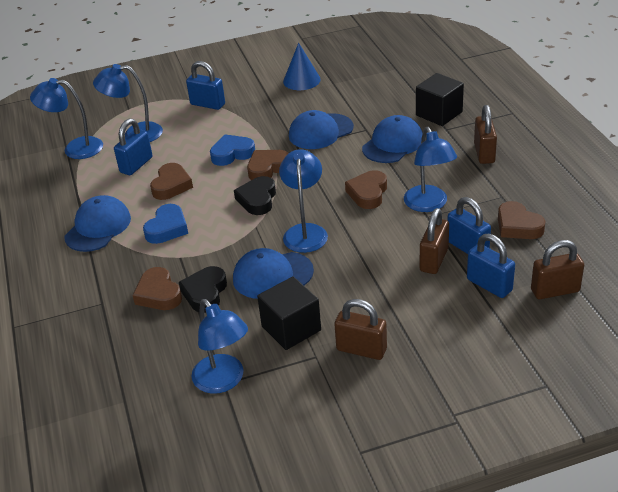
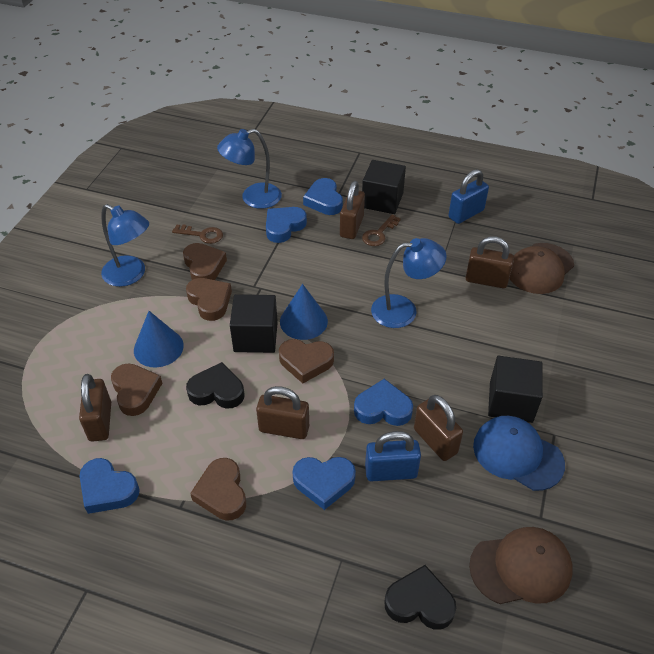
black cube: 2 -> 3
blue cap: 4 -> 1
blue cone: 1 -> 2
blue heart: 2 -> 5
blue lamp: 5 -> 3
blue padlock: 4 -> 2
brown cap: 0 -> 2
brown key: 0 -> 2
brown padlock: 4 -> 5

